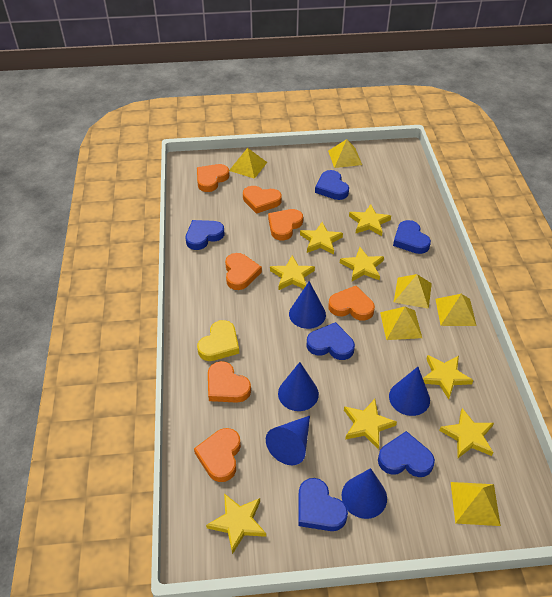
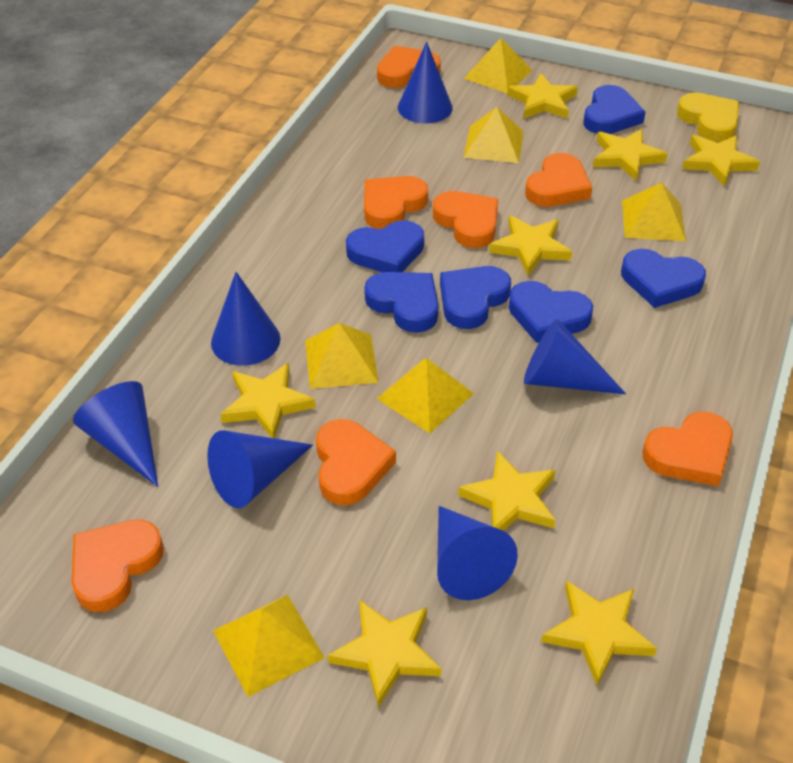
blue cone: 5 -> 6

